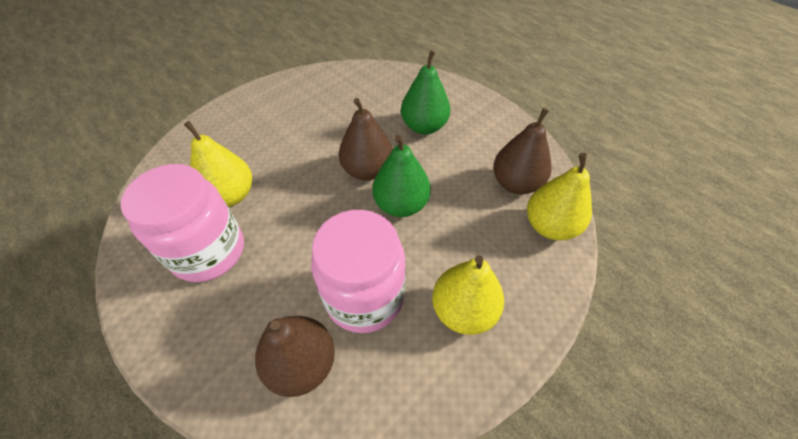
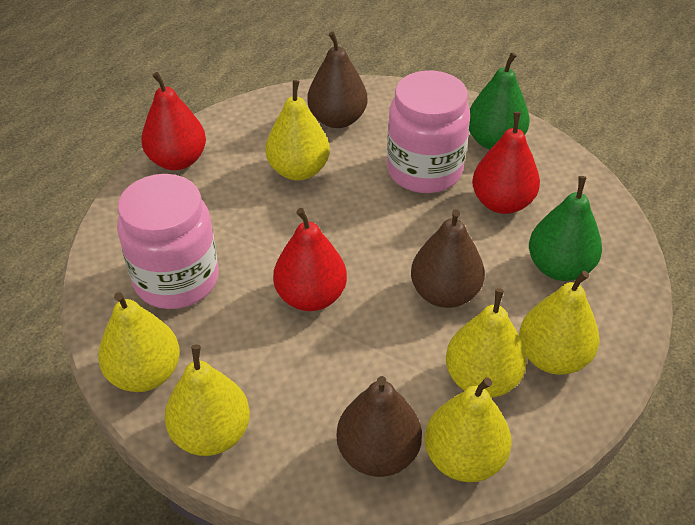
red pear: 0 -> 3
yellow pear: 3 -> 6

